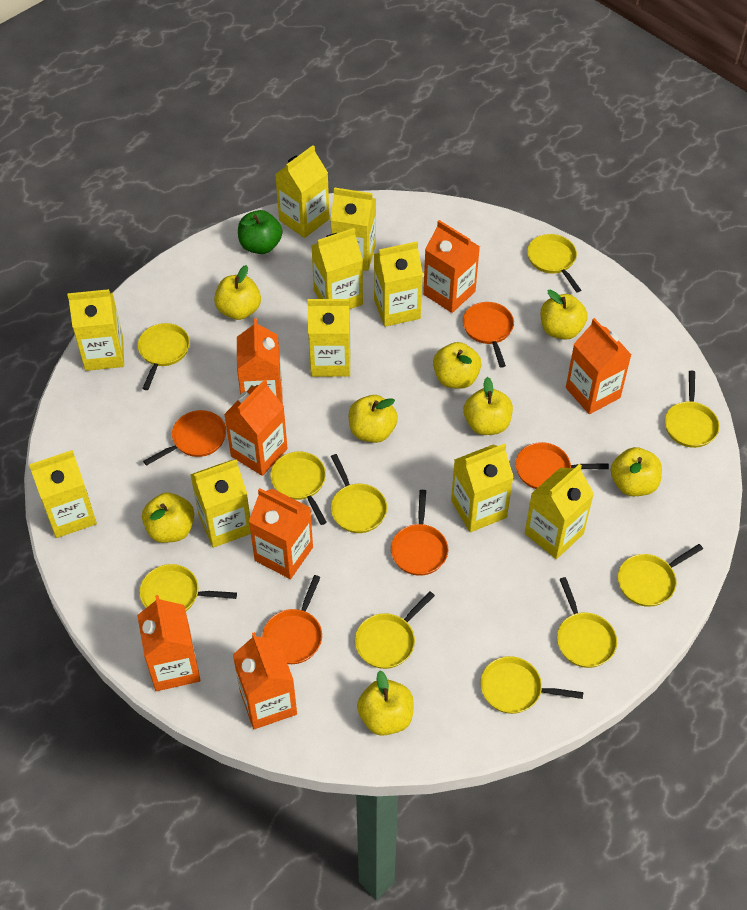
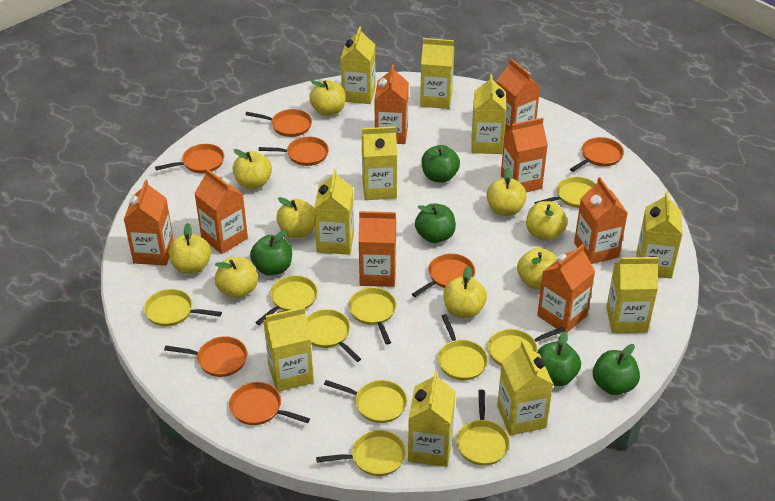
green apple: 1 -> 5
orange carton: 7 -> 8
orange pan: 5 -> 7
yellow apple: 8 -> 9

